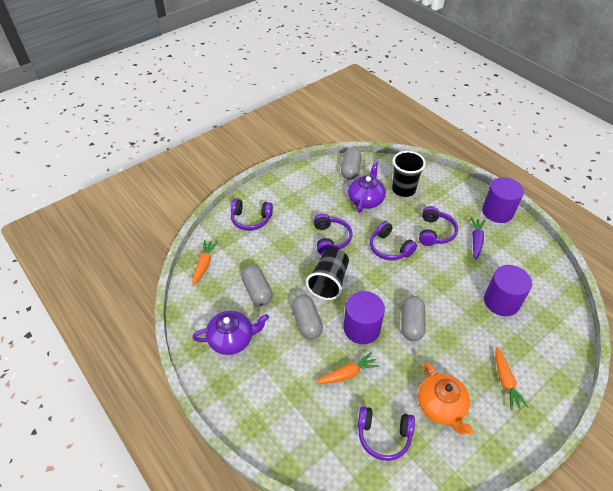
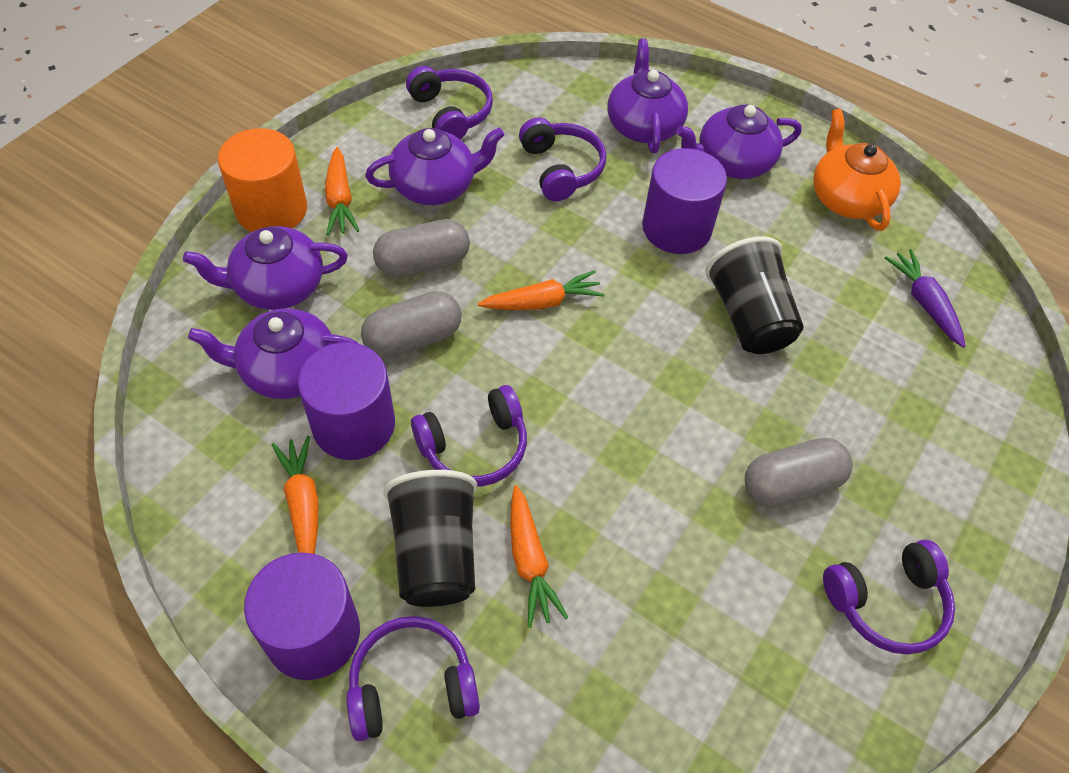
grey capsule: 4 -> 3
orange carrot: 3 -> 4
orange cylinder: 0 -> 1
purple teapot: 2 -> 5

